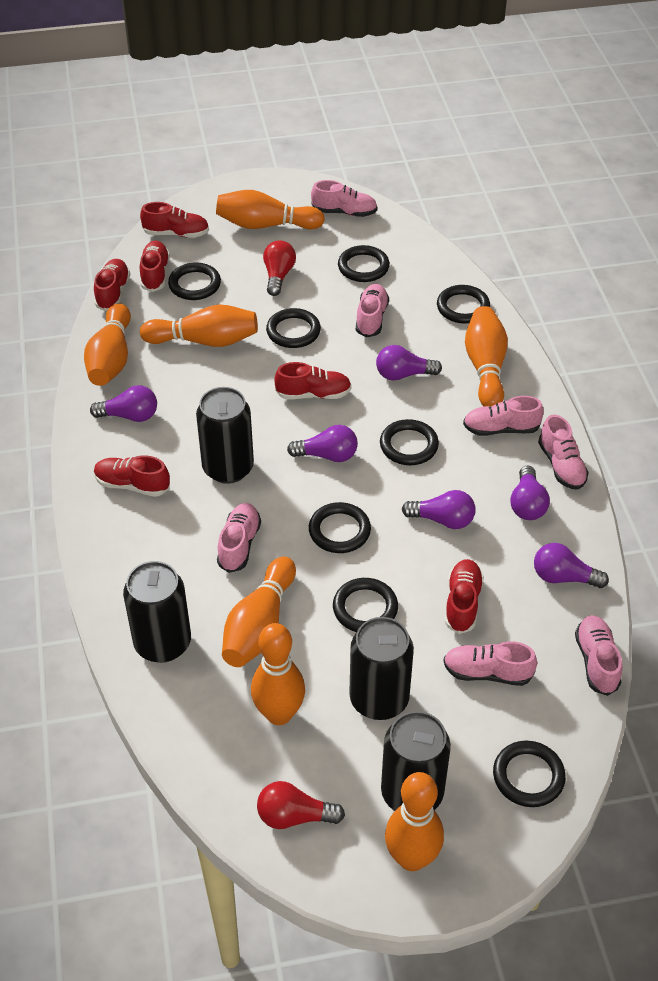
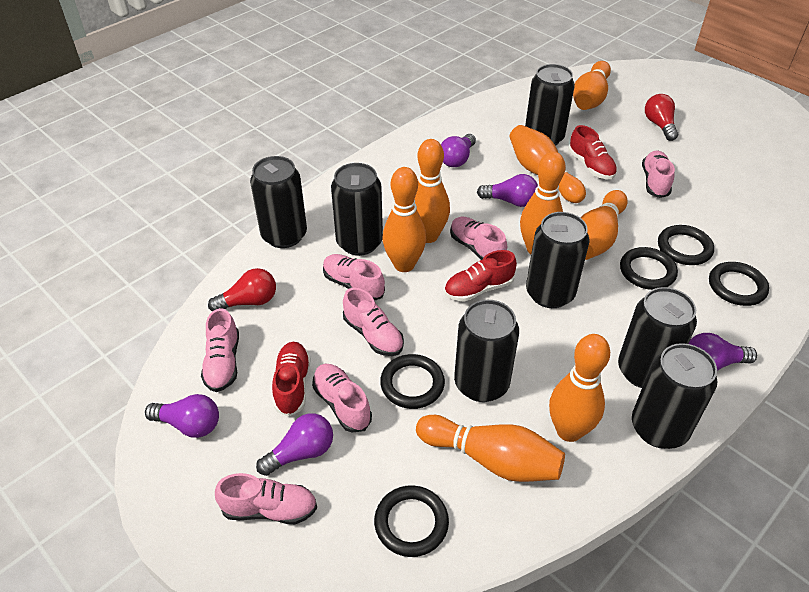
black can: 4 -> 7
black ring: 8 -> 5
orange bowling pin: 7 -> 8
purple light bulb: 6 -> 5
red shoe: 6 -> 3

